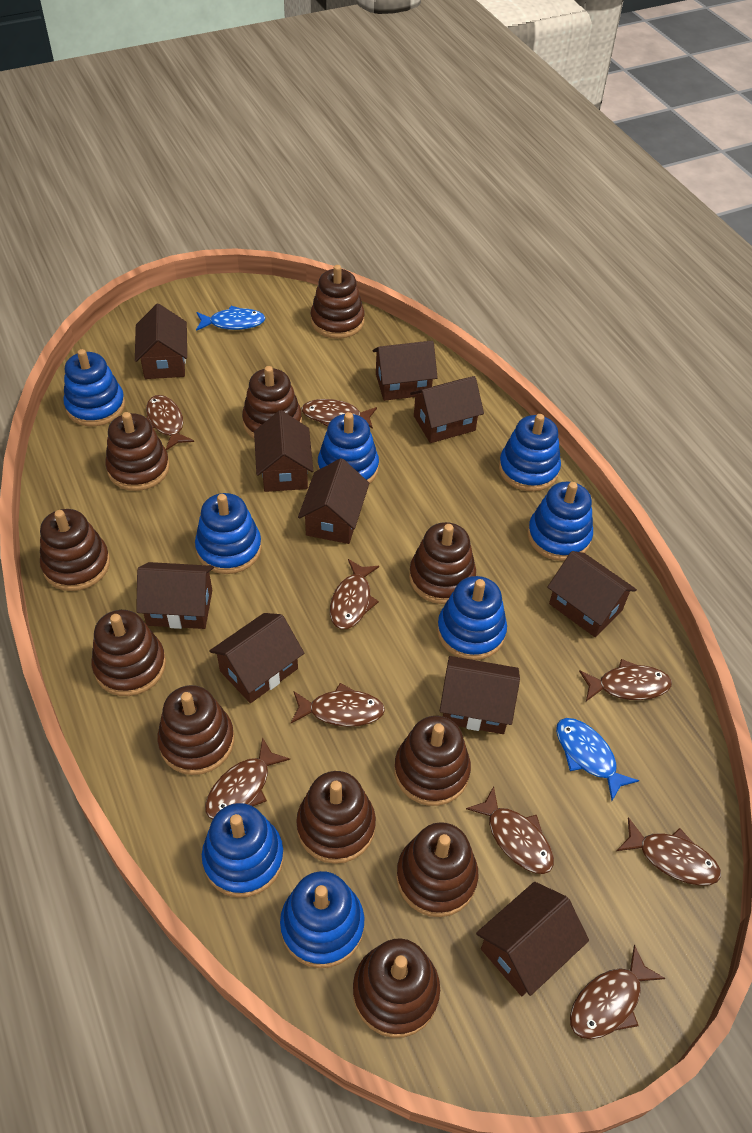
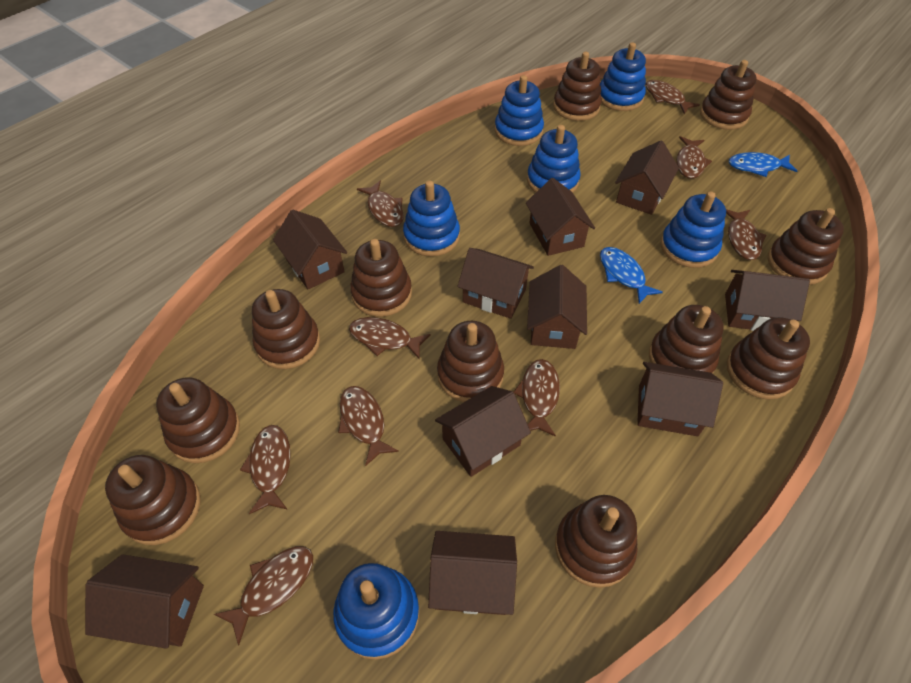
blue stacking toy: 8 -> 6

